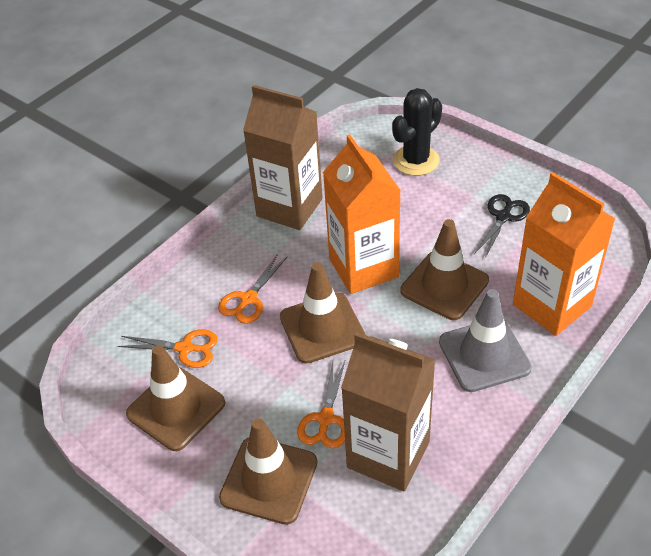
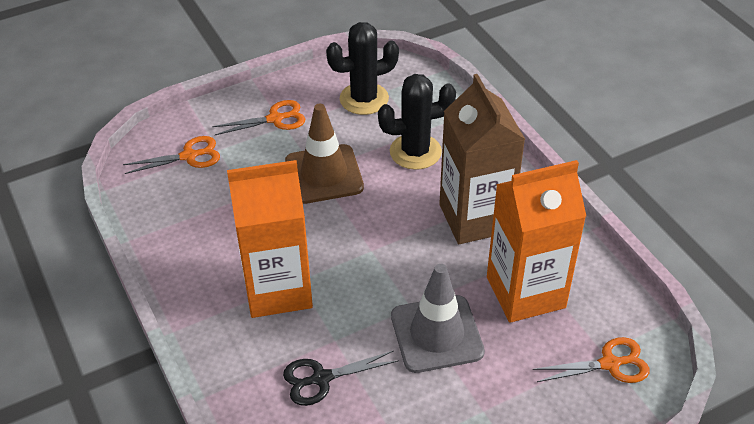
black cactus: 1 -> 2
brown carton: 2 -> 1
brown traffic cone: 4 -> 1

